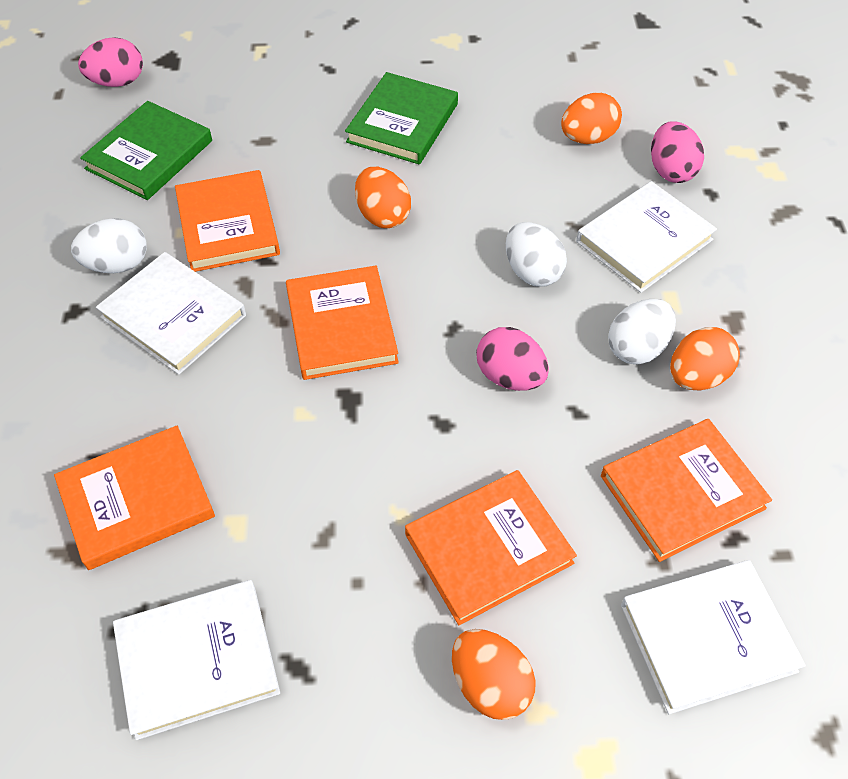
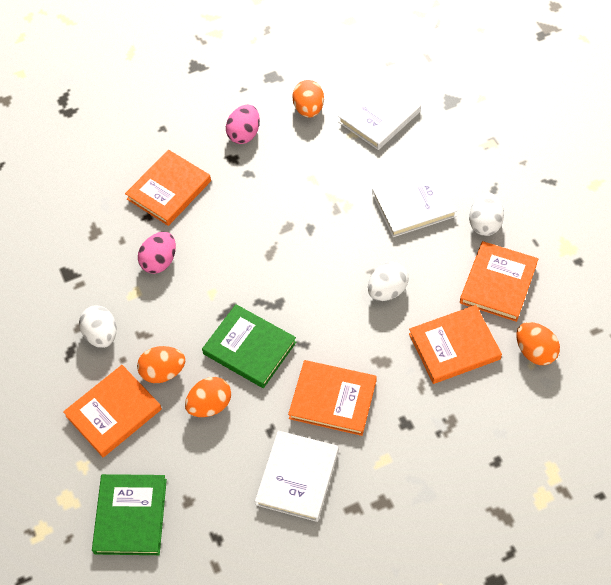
pink egg: 3 -> 2
white book: 4 -> 3

